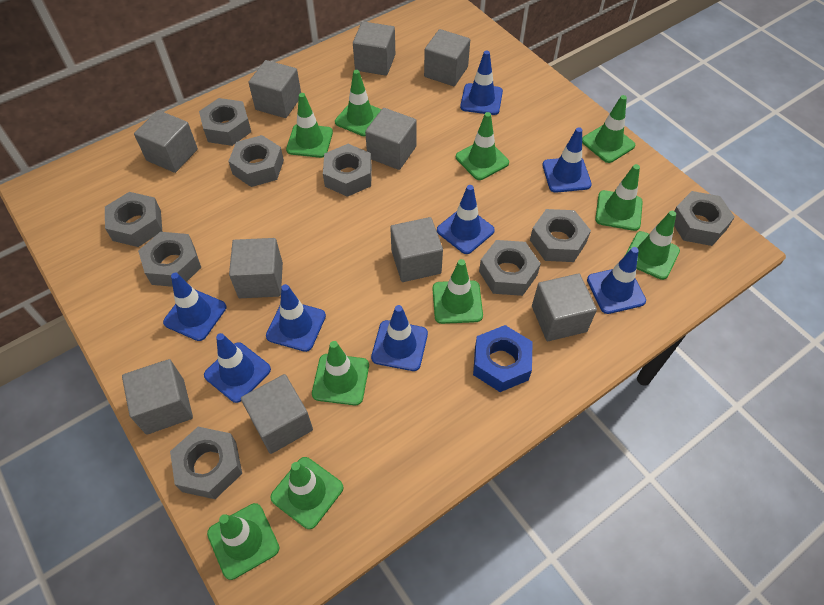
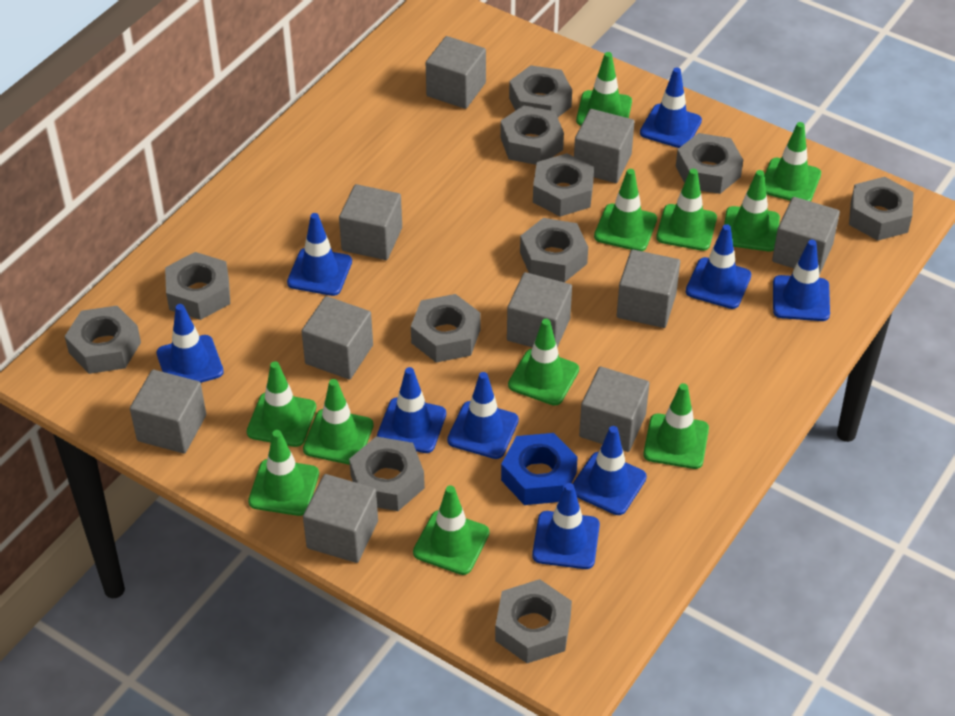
blue traffic cone: 8 -> 9
green traffic cone: 10 -> 11
grey nut: 9 -> 11

